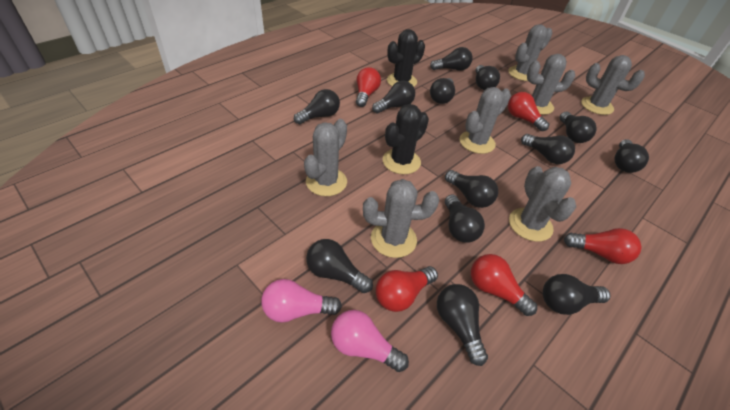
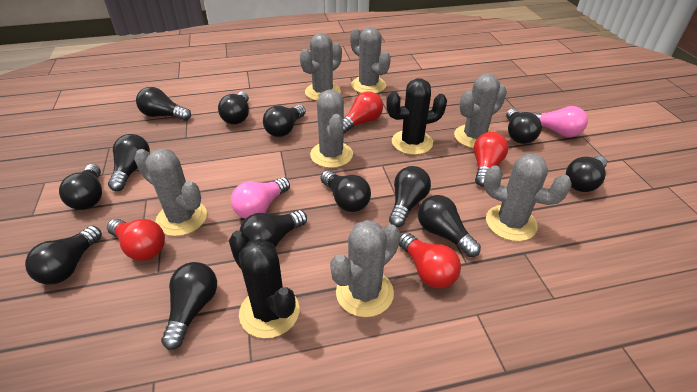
red light bulb: 5 -> 4

